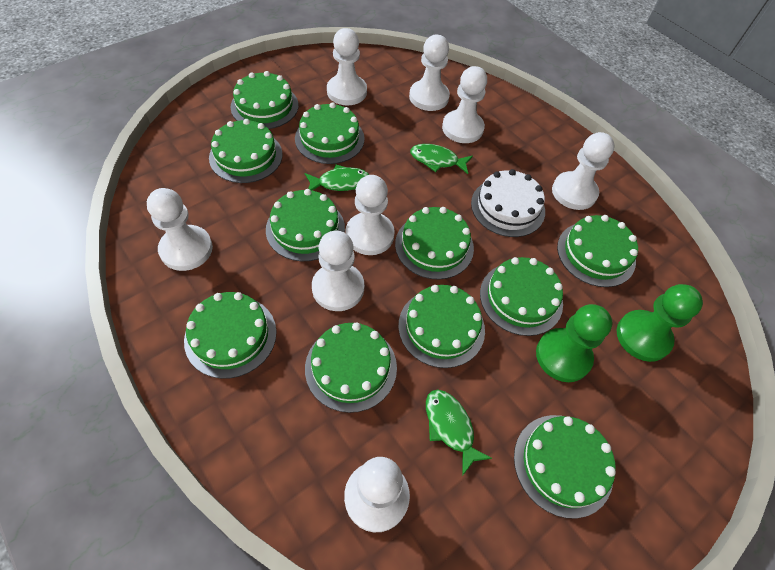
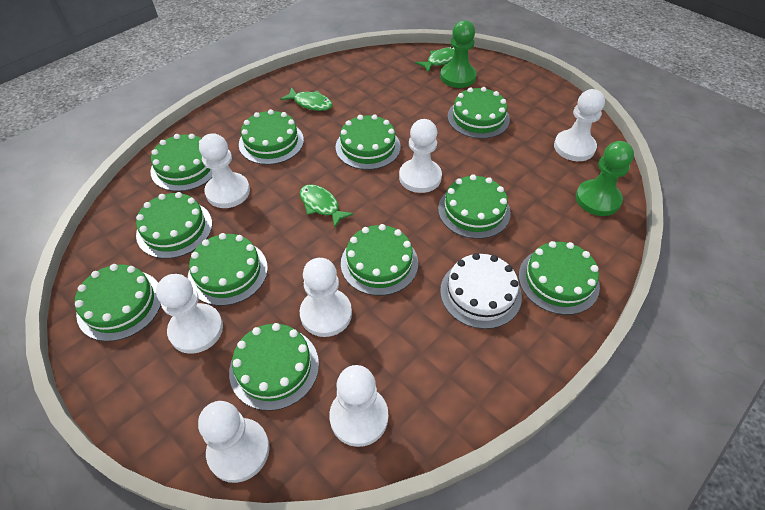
white pawn: 8 -> 7

